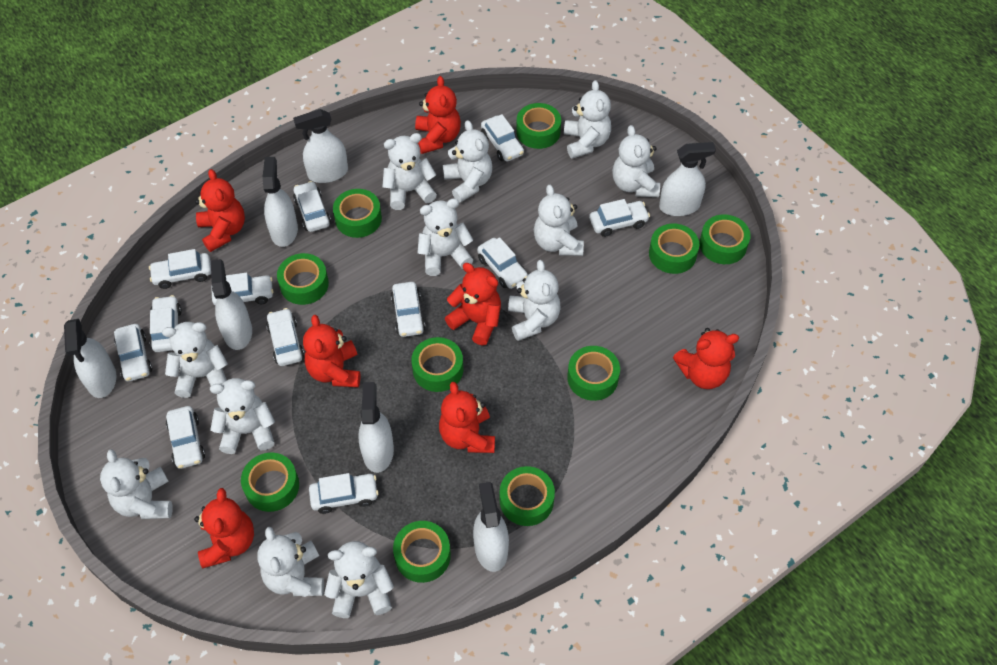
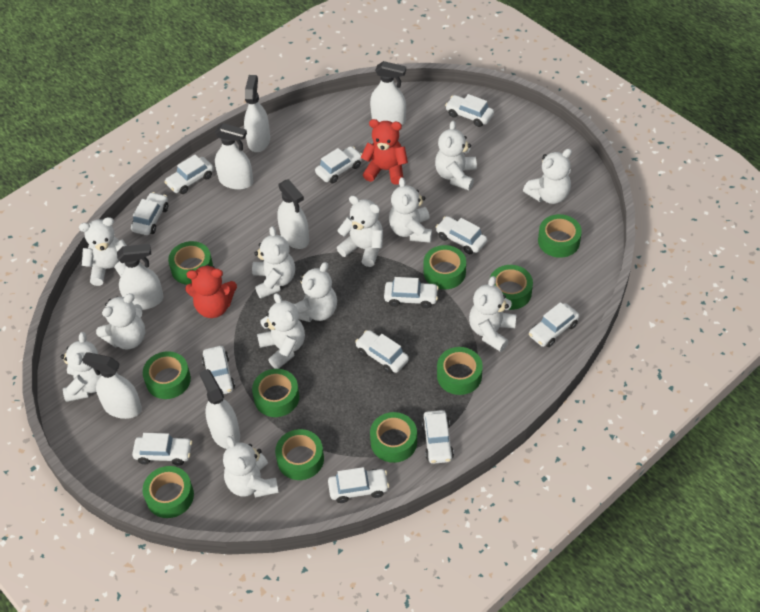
red teddy bear: 7 -> 2

